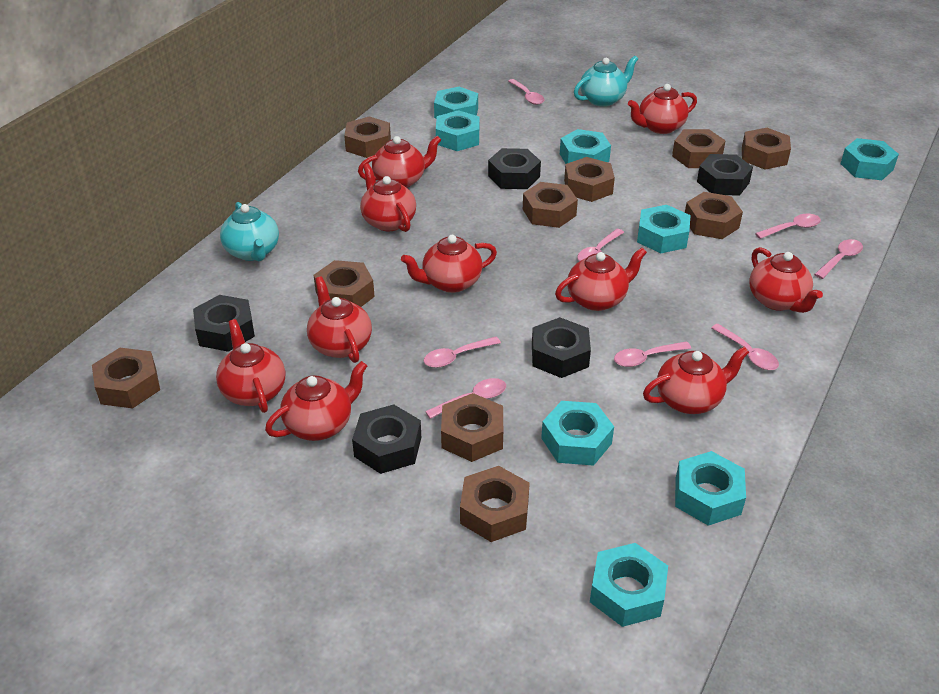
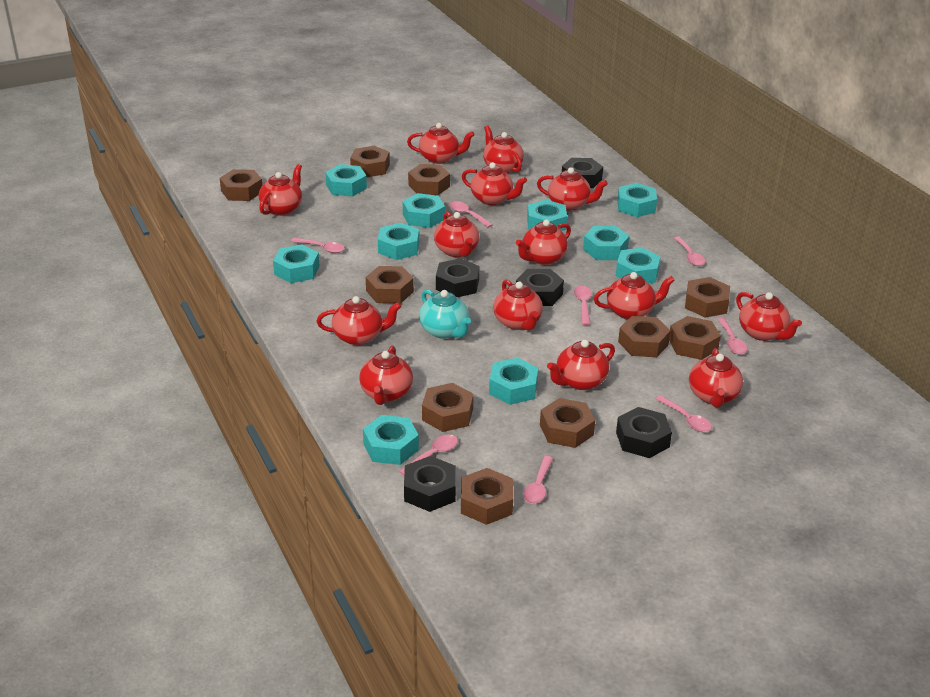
red teapot: 10 -> 14
turquoise nut: 8 -> 10
turquoise teapot: 2 -> 1

